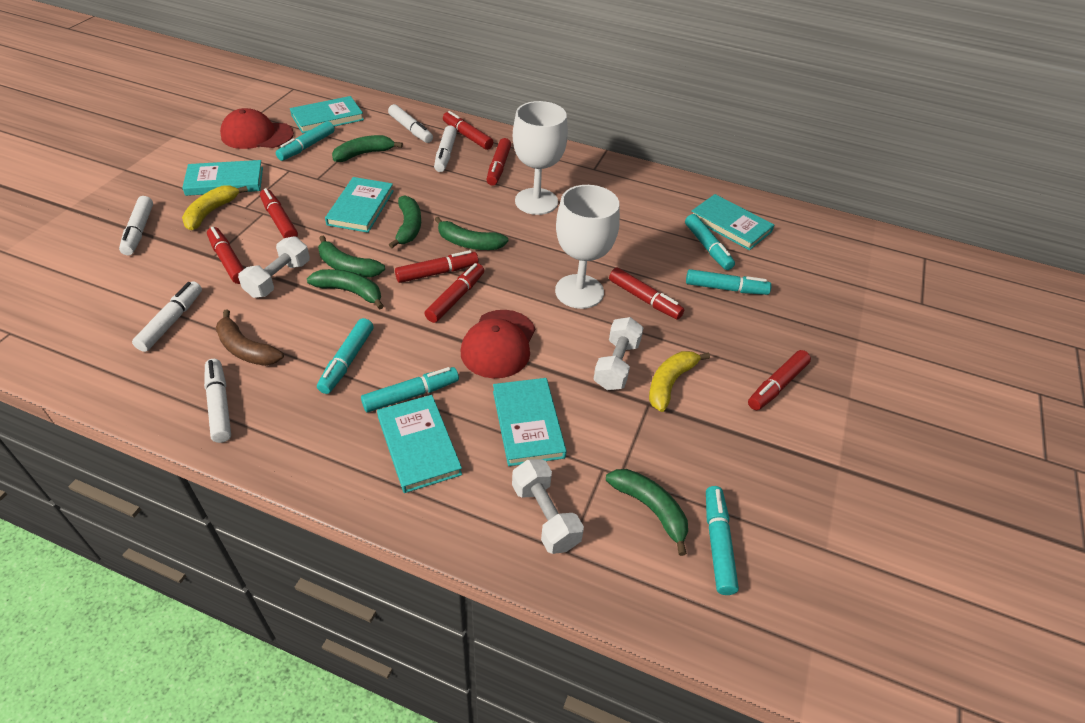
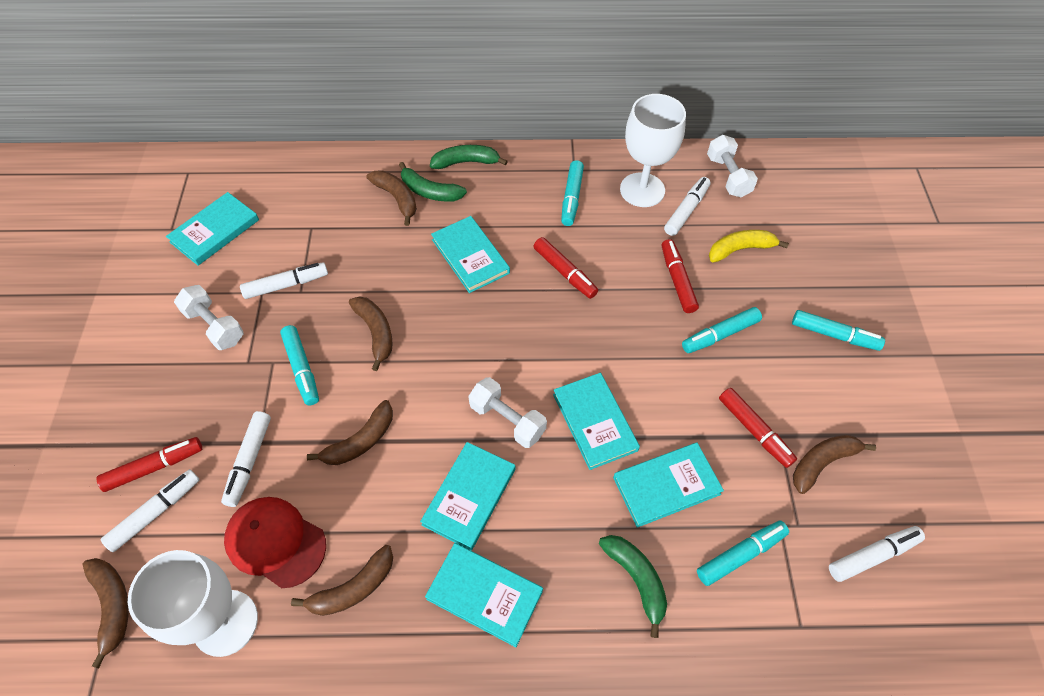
brown banana: 1 -> 6
green banana: 6 -> 3
red cap: 2 -> 1
red marker: 8 -> 4
turquoise marker: 6 -> 5
yellow banana: 2 -> 1

